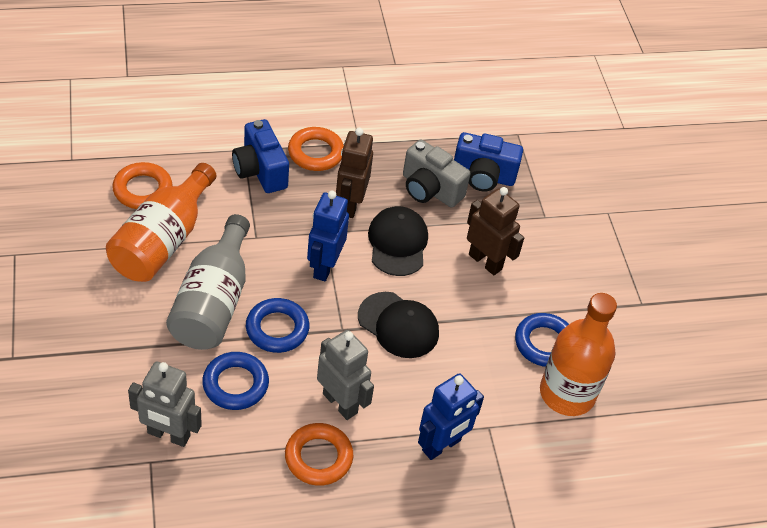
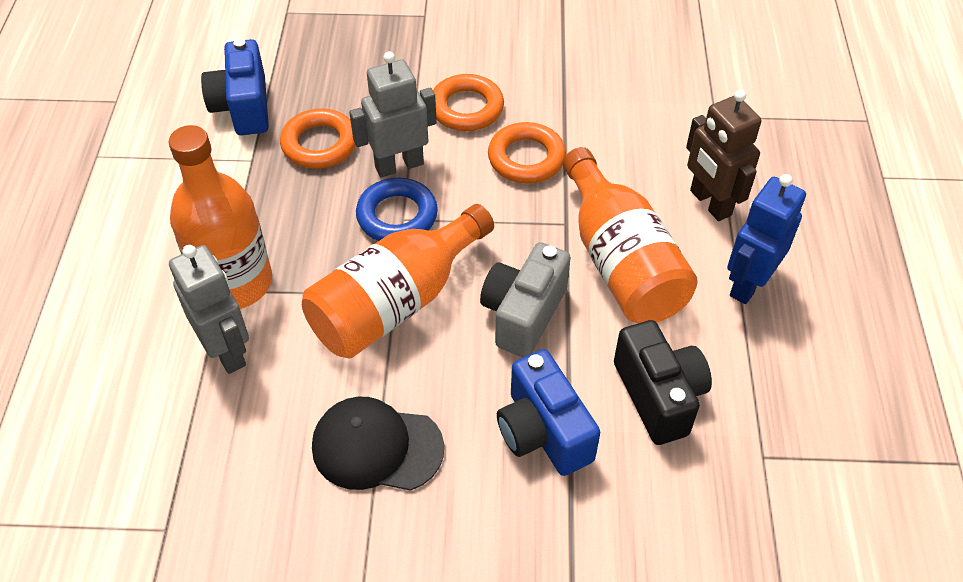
black camera: 0 -> 1
black cap: 2 -> 1
blue ring: 3 -> 1
blue robot: 2 -> 1
brown robot: 2 -> 1
grey bottle: 1 -> 0
orange bottle: 2 -> 3

